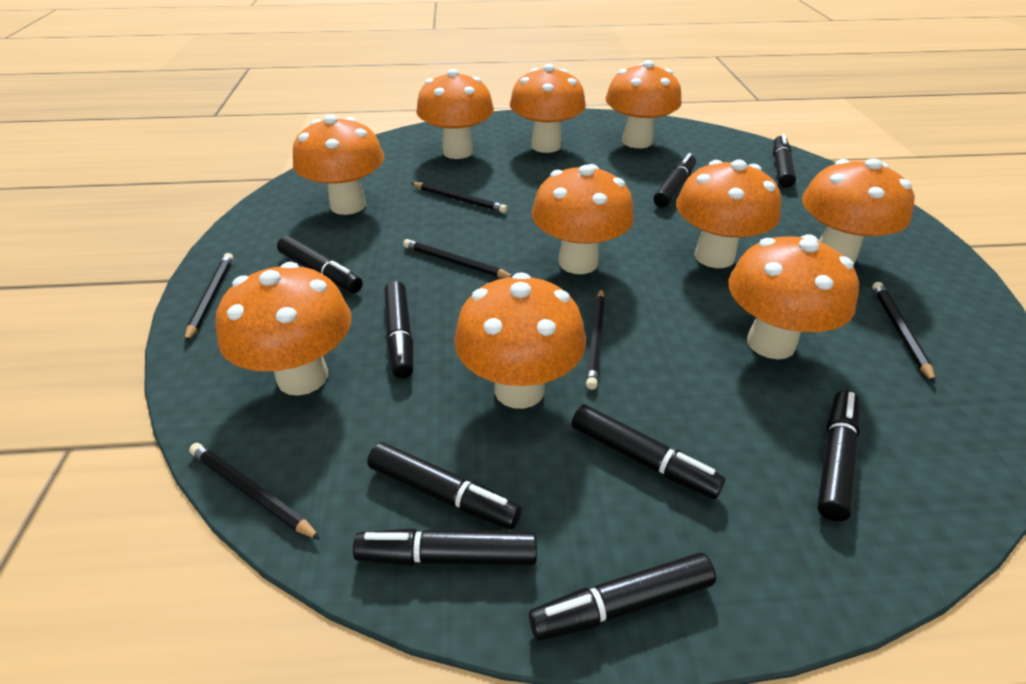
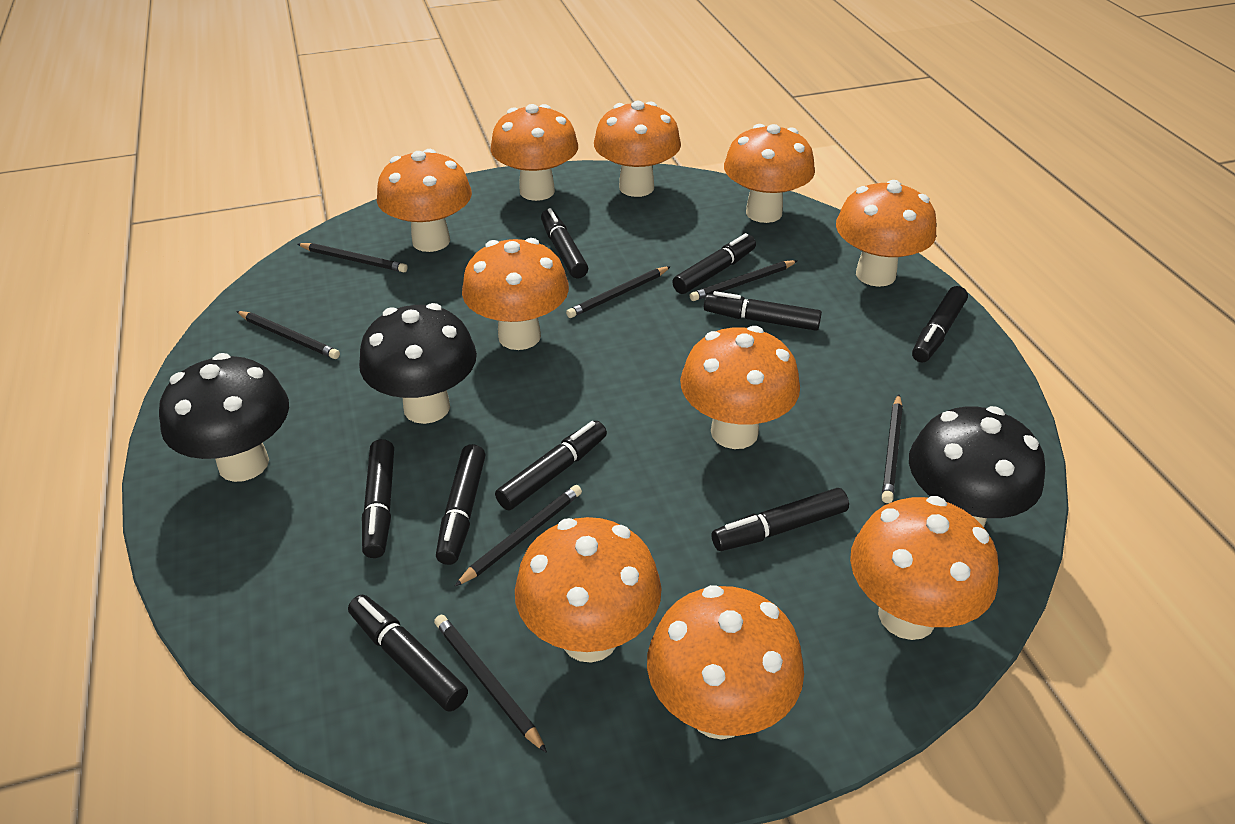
black mushroom: 0 -> 3
black pencil: 6 -> 7

